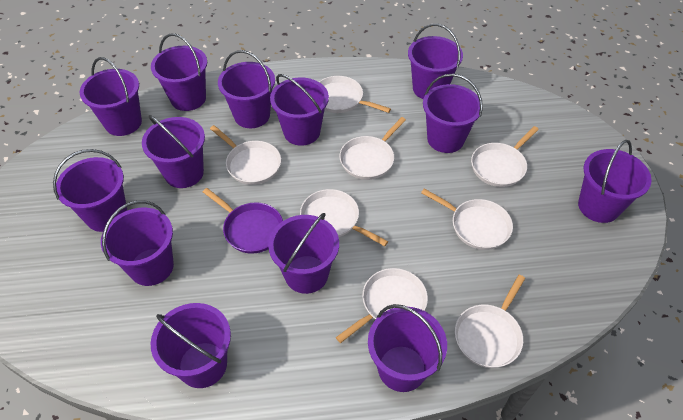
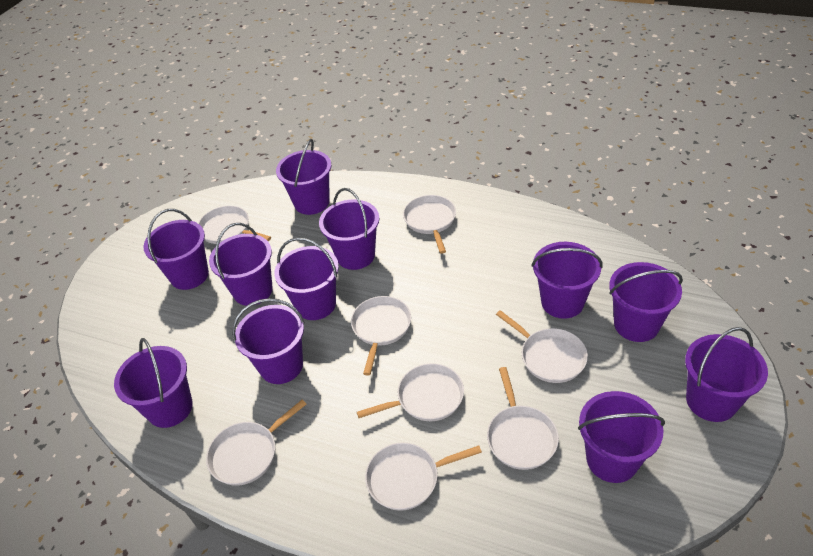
purple bucket: 13 -> 11
purple pan: 1 -> 0

